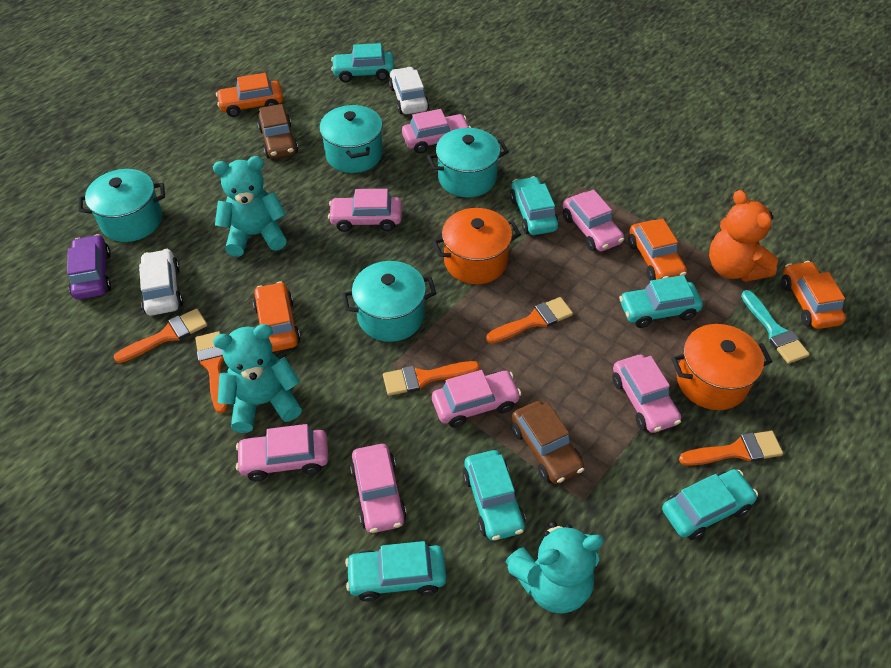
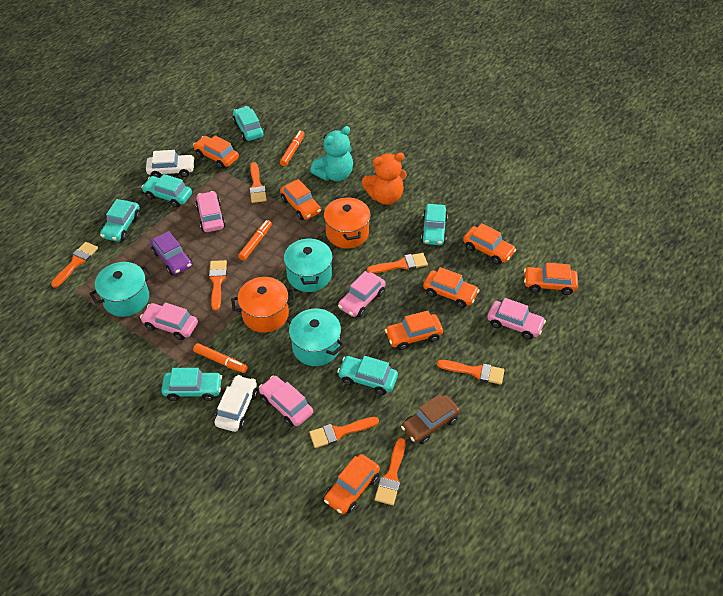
brown car: 2 -> 1
orange brush: 5 -> 7
orange car: 4 -> 7
orange marker: 0 -> 3
pink car: 7 -> 5
turquoise brush: 1 -> 0
turquoise pot: 4 -> 3
turquoise teddy bear: 3 -> 1

